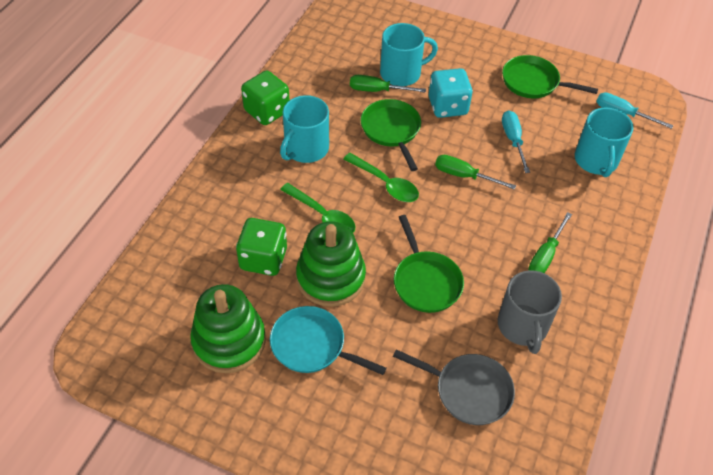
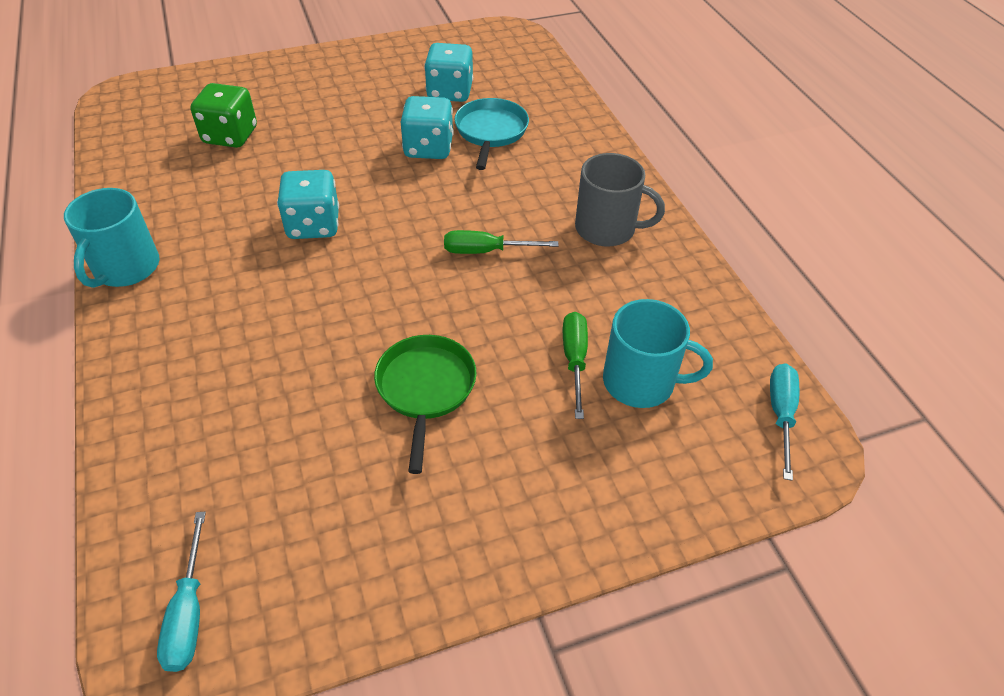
green dice: 2 -> 1
green pan: 3 -> 1
green screwdriver: 3 -> 2
green spoon: 2 -> 0
green stacking toy: 2 -> 0
grey pan: 1 -> 0
turquoise dice: 1 -> 3
turquoise mug: 3 -> 2

